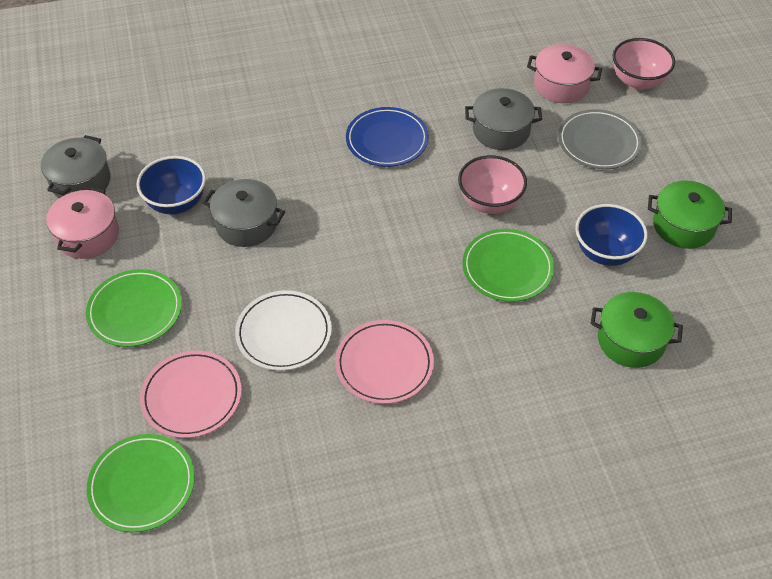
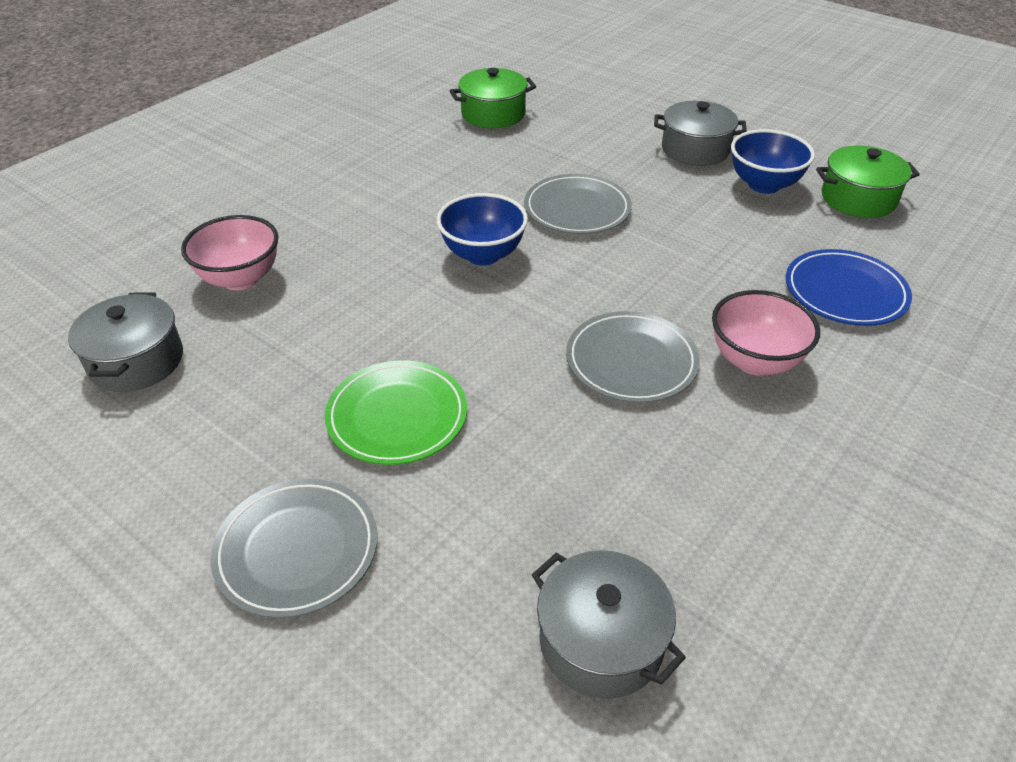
green plate: 3 -> 1
grey plate: 1 -> 3
pink plate: 2 -> 0
pink pot: 2 -> 0
white plate: 1 -> 0

